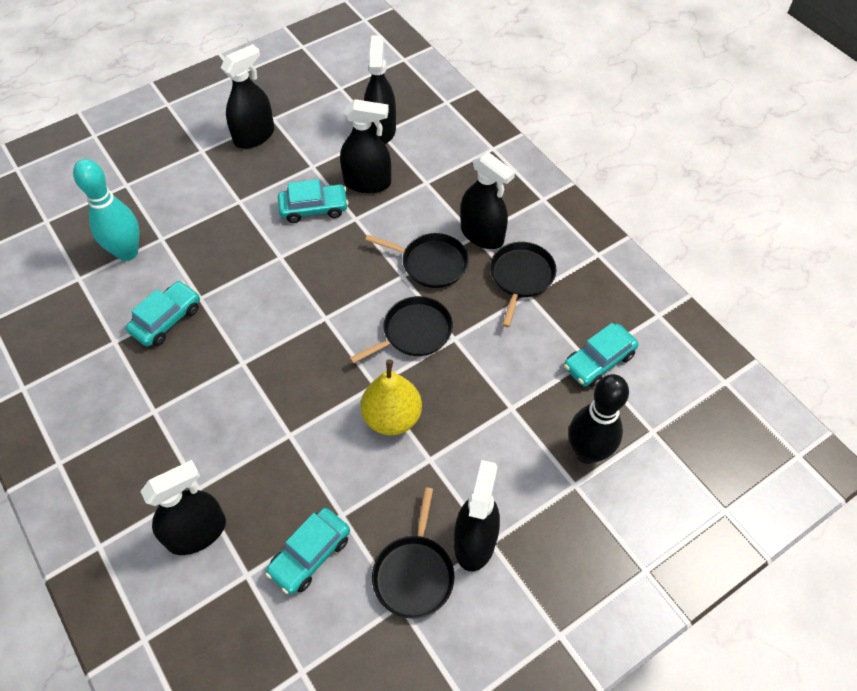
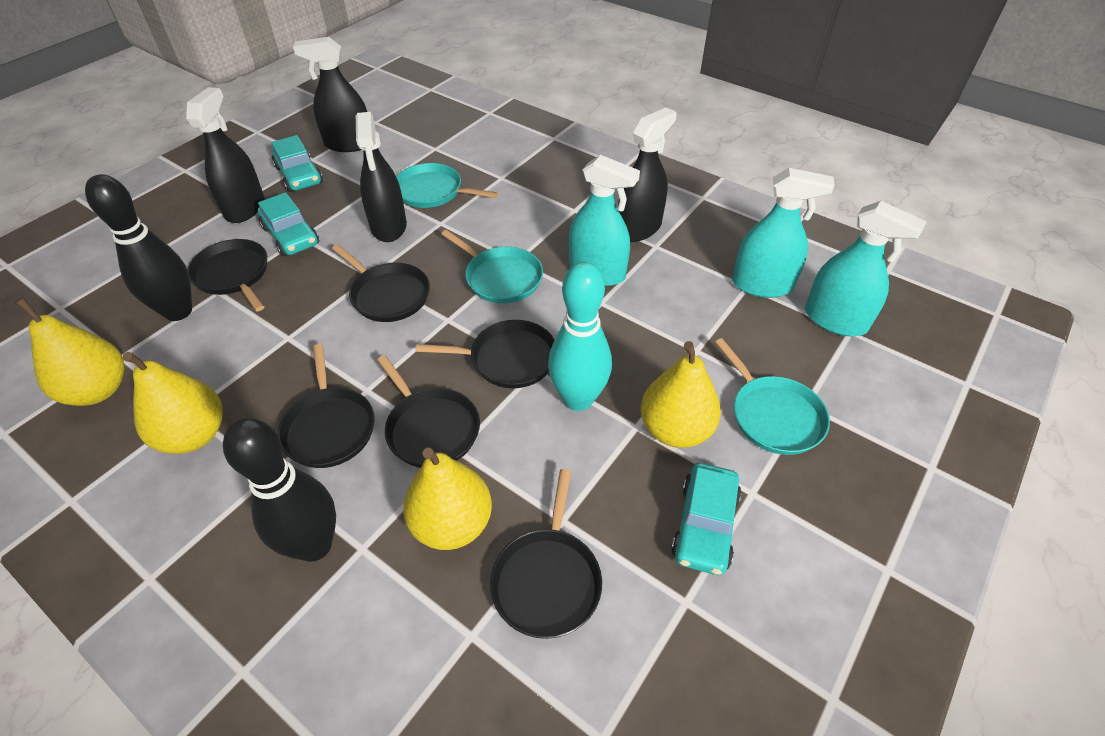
black bowling pin: 1 -> 2
black pan: 4 -> 6
black spray bottle: 6 -> 4
turquoise car: 4 -> 3
turquoise pan: 0 -> 3
turquoise spray bottle: 0 -> 3
yellow pear: 1 -> 4

